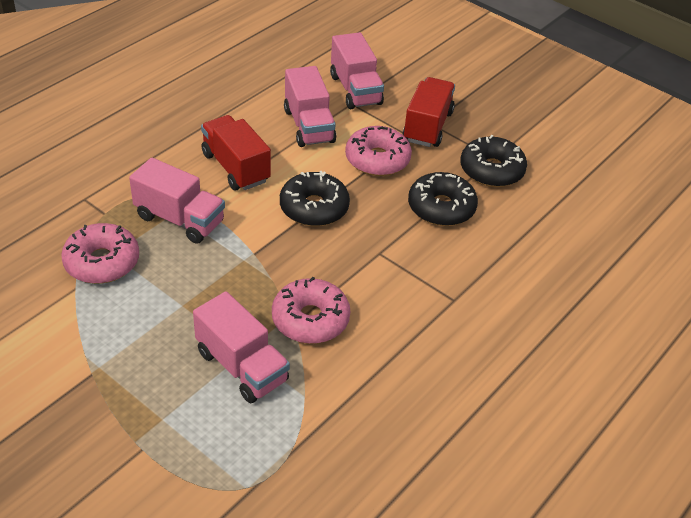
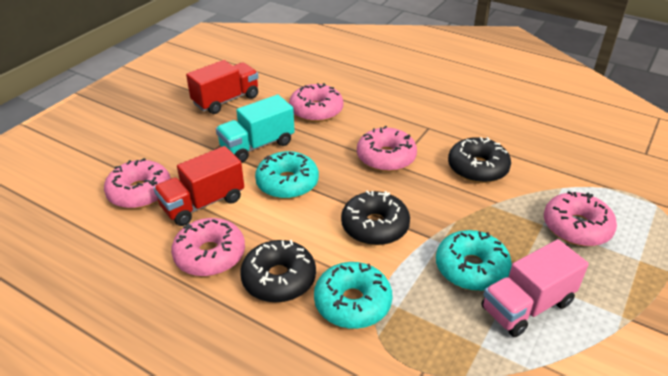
pink donut: 3 -> 5
pink truck: 4 -> 1
turquoise donut: 0 -> 3
turquoise truck: 0 -> 1

